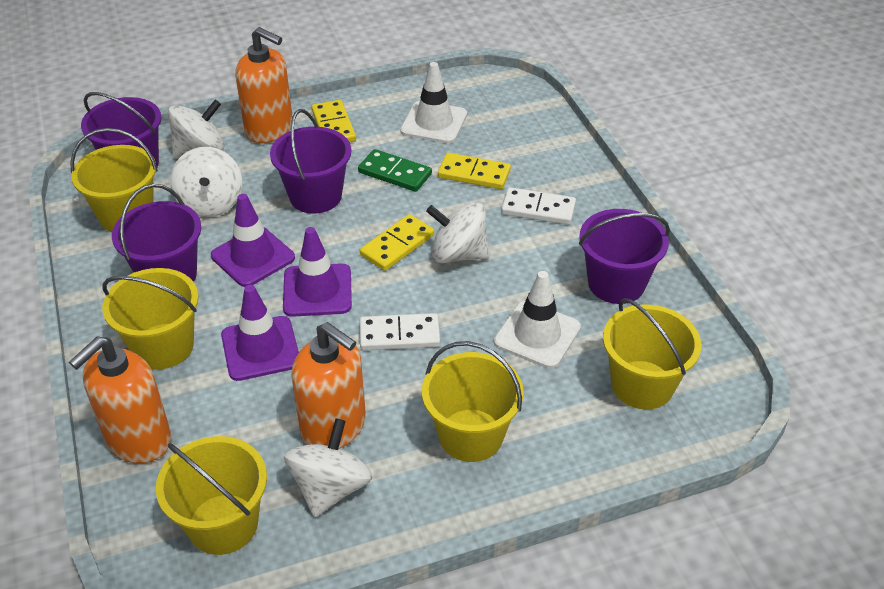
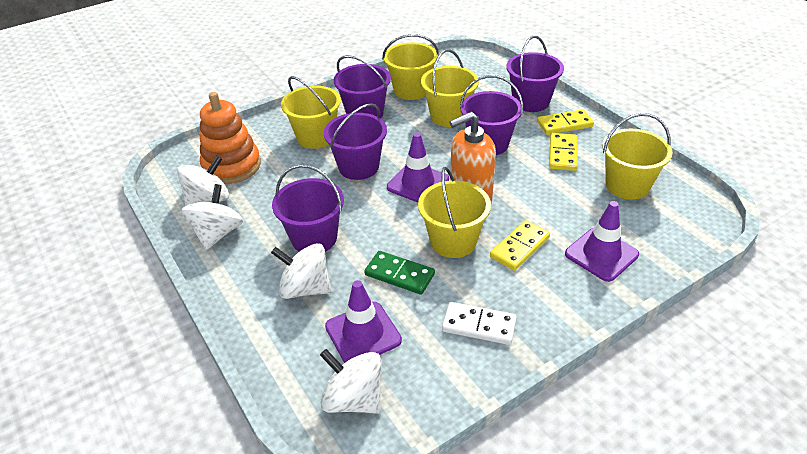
orange soap dispenser: 3 -> 1
orange stacking toy: 0 -> 1
purple bucket: 4 -> 5
white domino: 2 -> 1
white traffic cone: 2 -> 0

